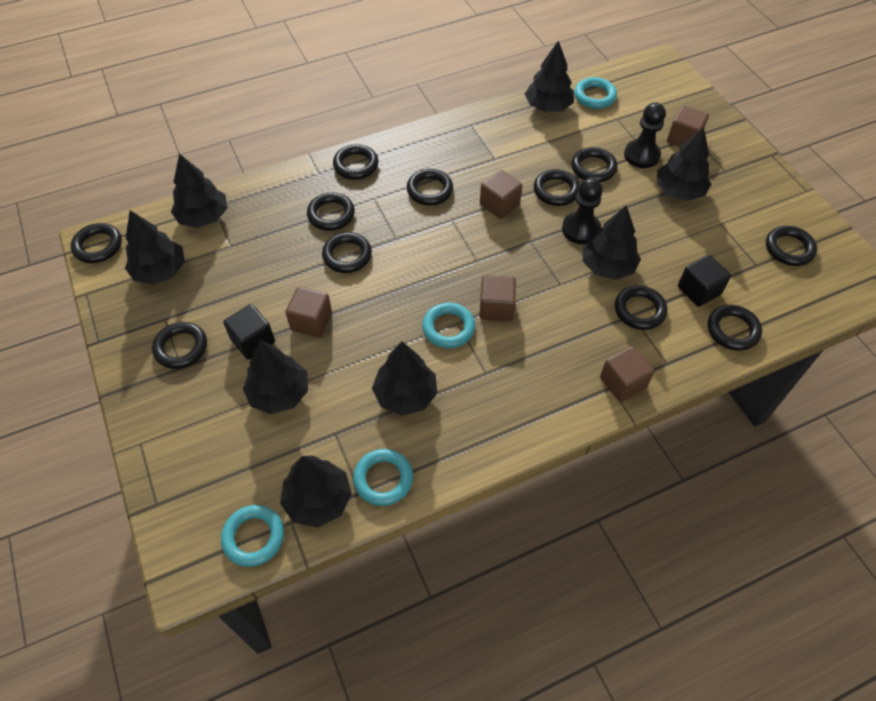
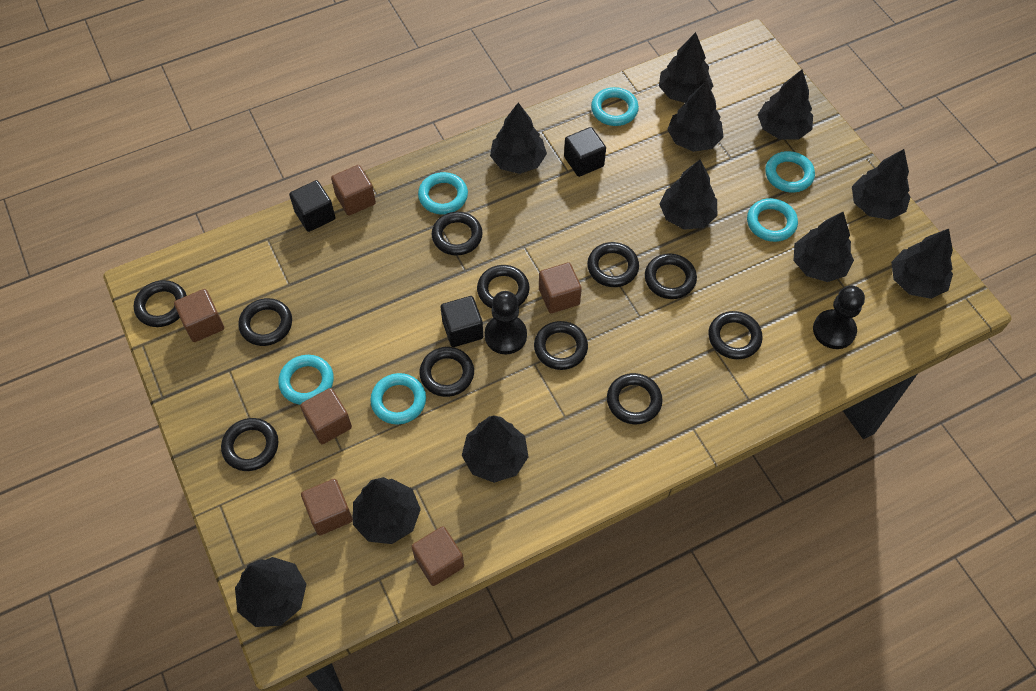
black cube: 2 -> 3
black tree: 8 -> 11
brown cube: 5 -> 6
turquoise ring: 4 -> 6

